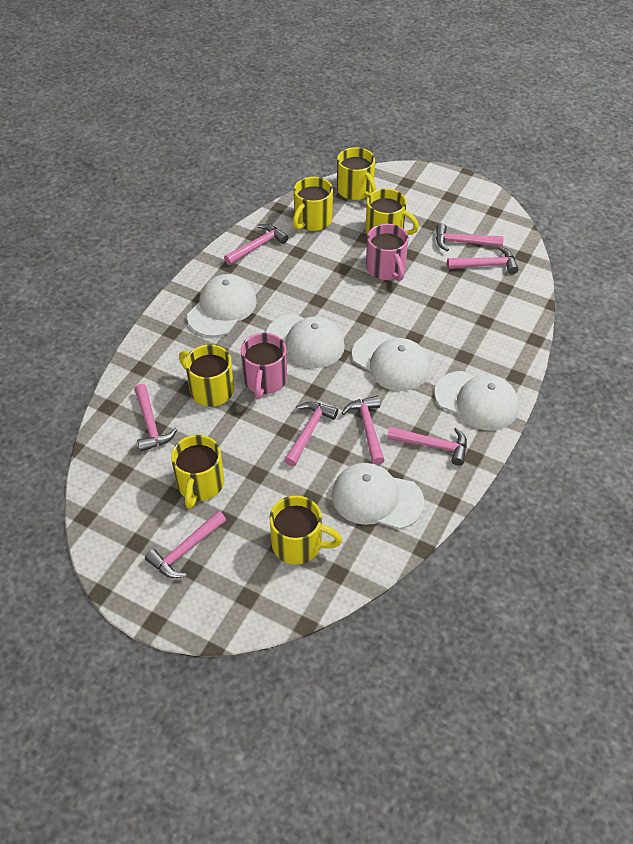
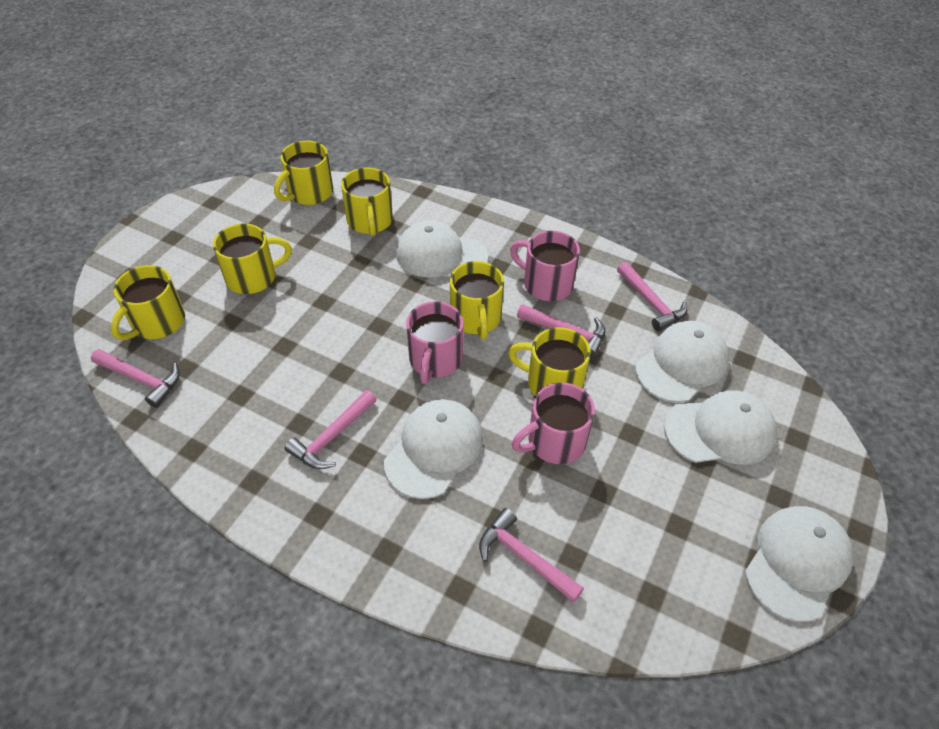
pink hammer: 8 -> 5
pink mug: 2 -> 3

